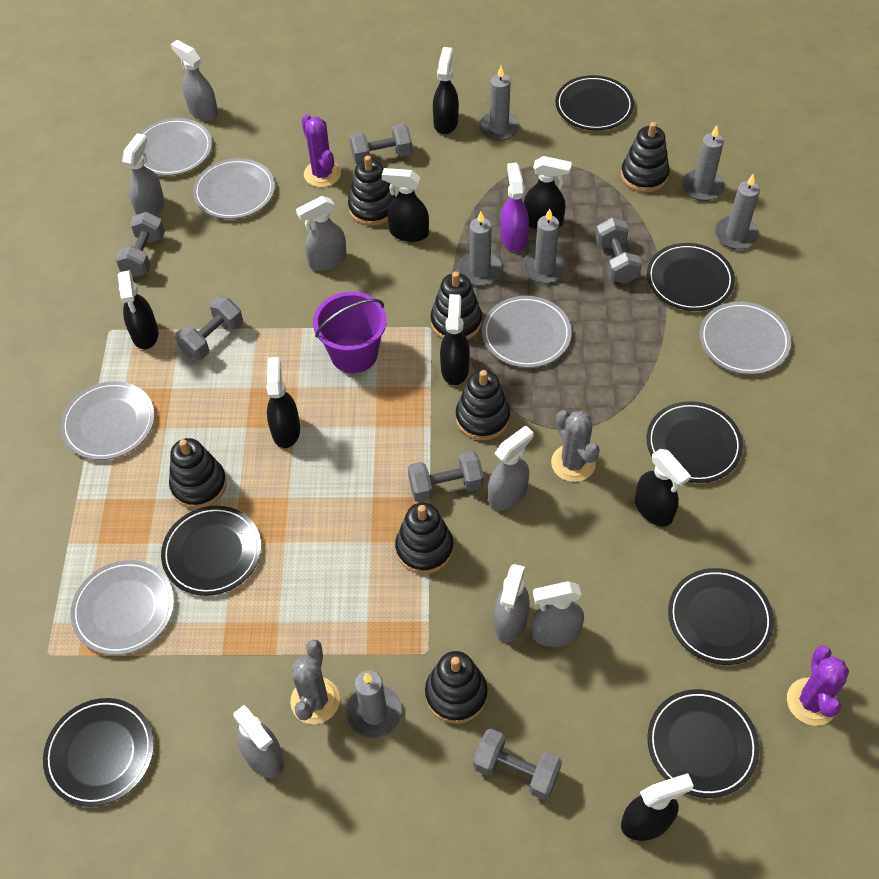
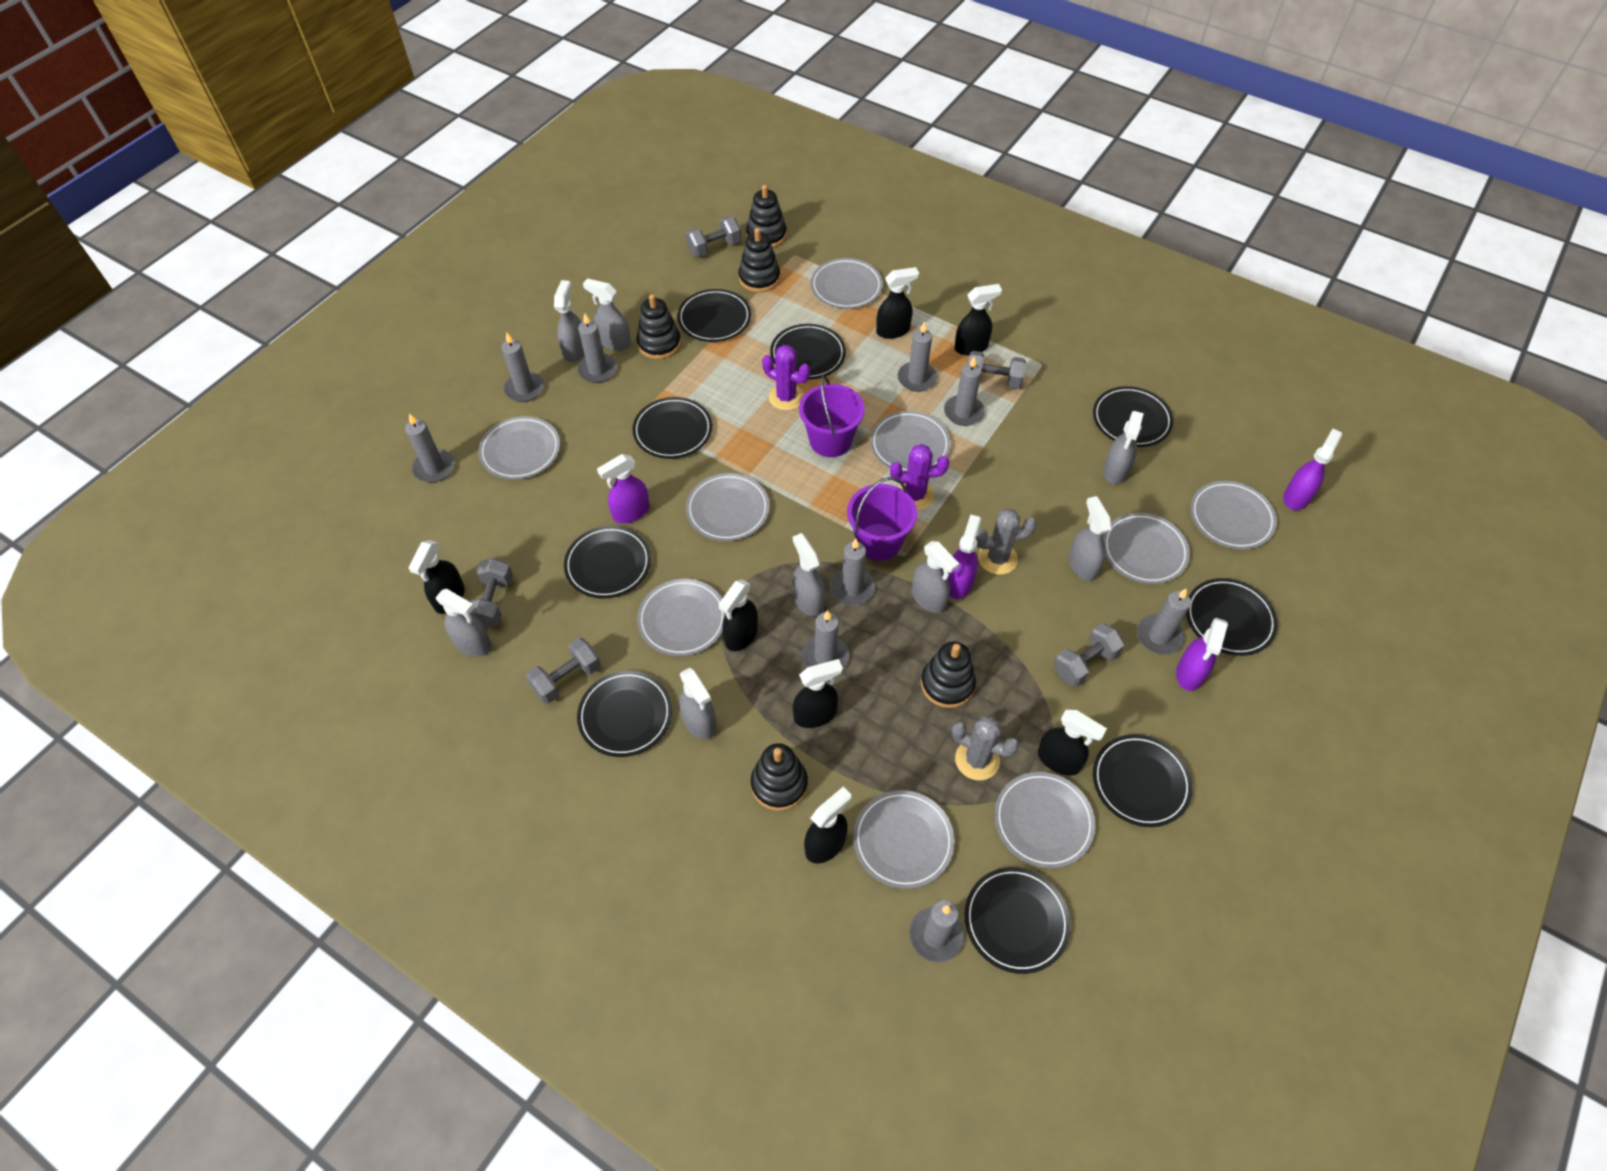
black plate: 7 -> 9
black spray bottle: 8 -> 7
black stacking toy: 7 -> 5
grey candle: 6 -> 9
grey dumbbell: 6 -> 5
grey plate: 6 -> 9
grey spray bottle: 7 -> 8
purple bucket: 1 -> 2
purple spray bottle: 1 -> 4

